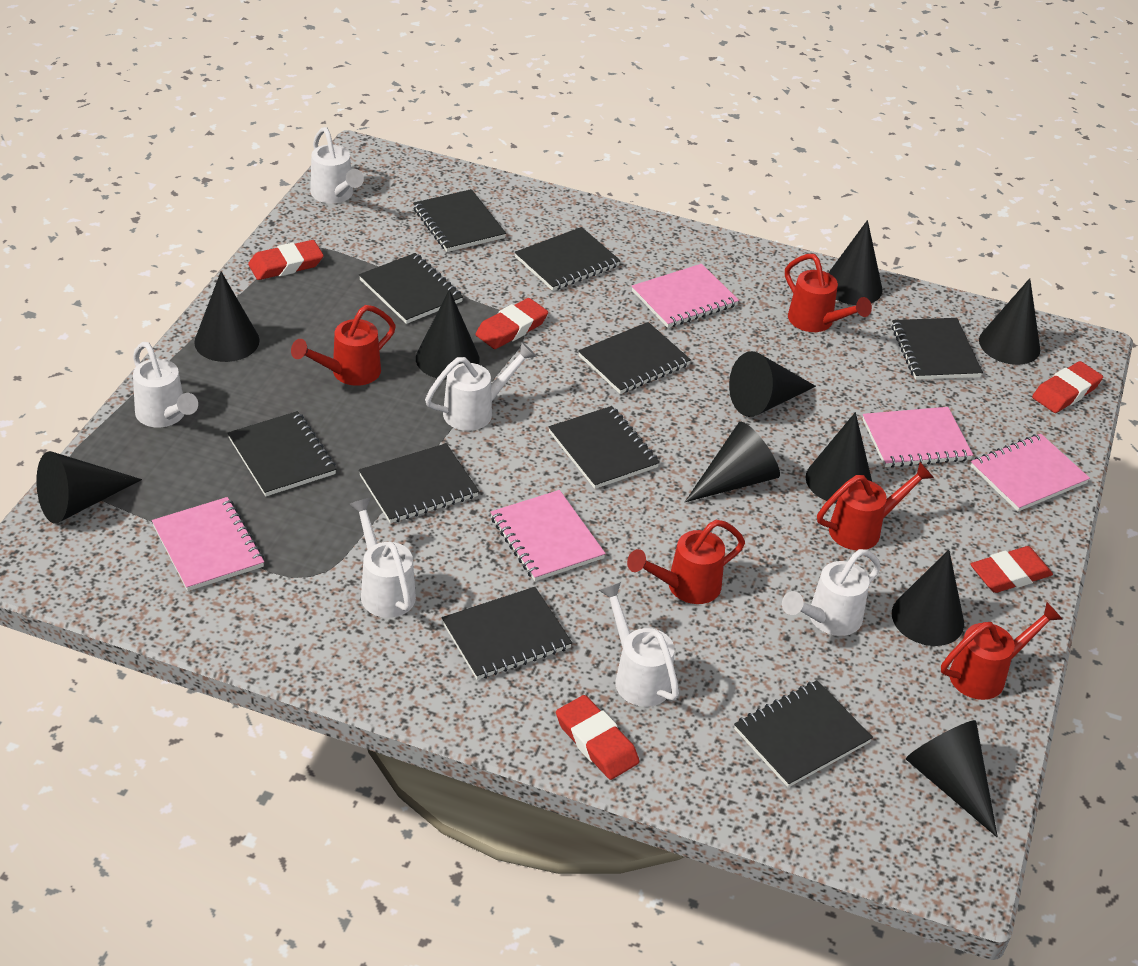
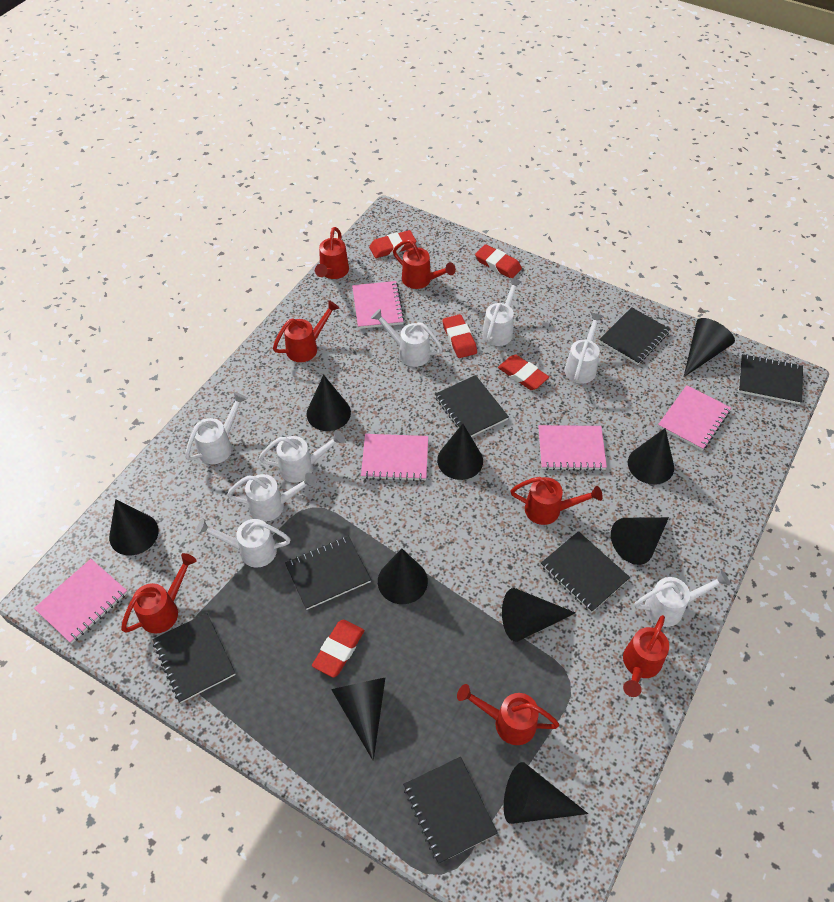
black notebook: 10 -> 7
red watering can: 5 -> 7
white watering can: 6 -> 8

